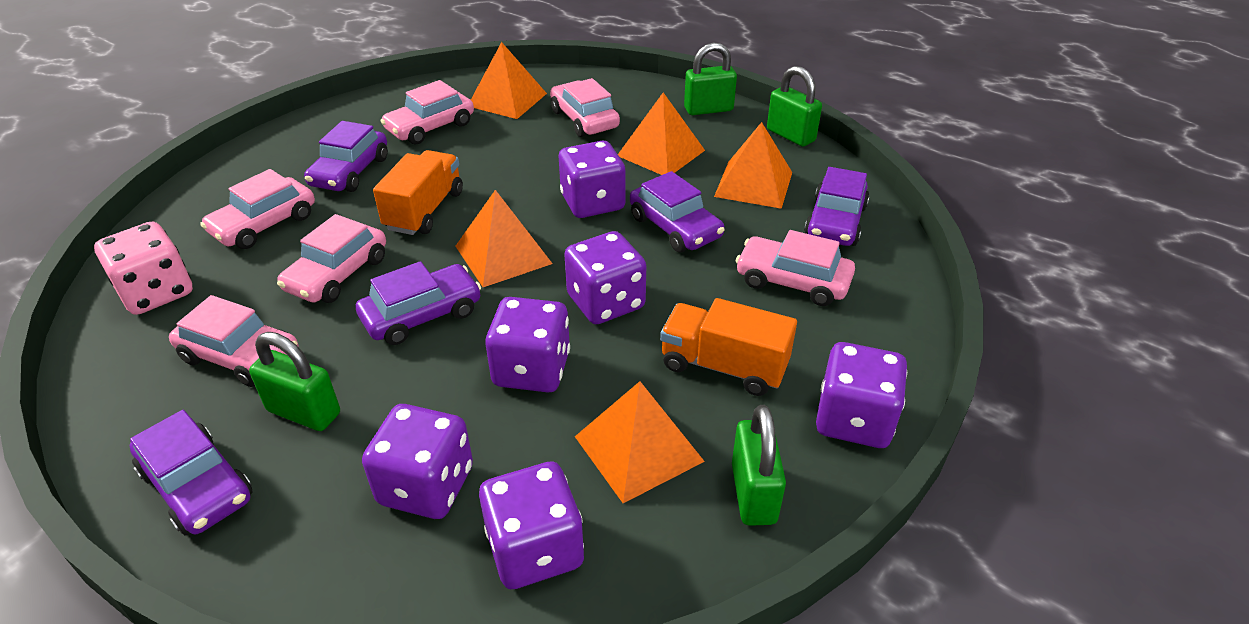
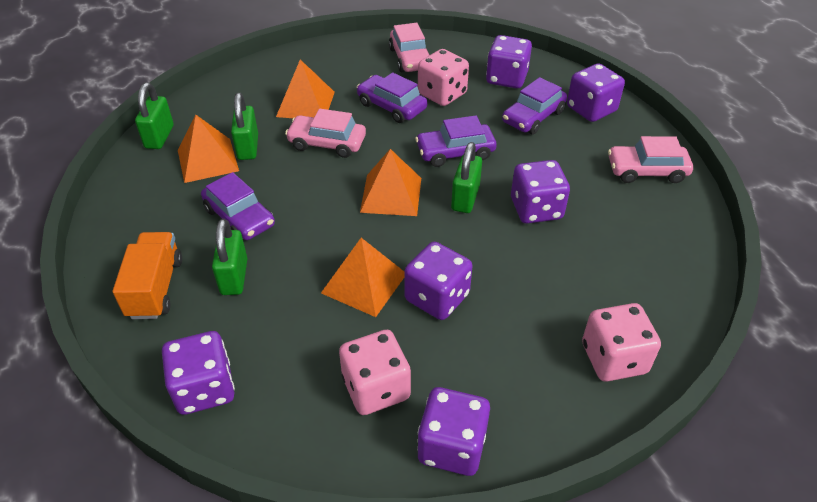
orange pyramid: 5 -> 4
orange truck: 2 -> 1
pink car: 6 -> 3
pink dice: 1 -> 3
purple car: 5 -> 4

